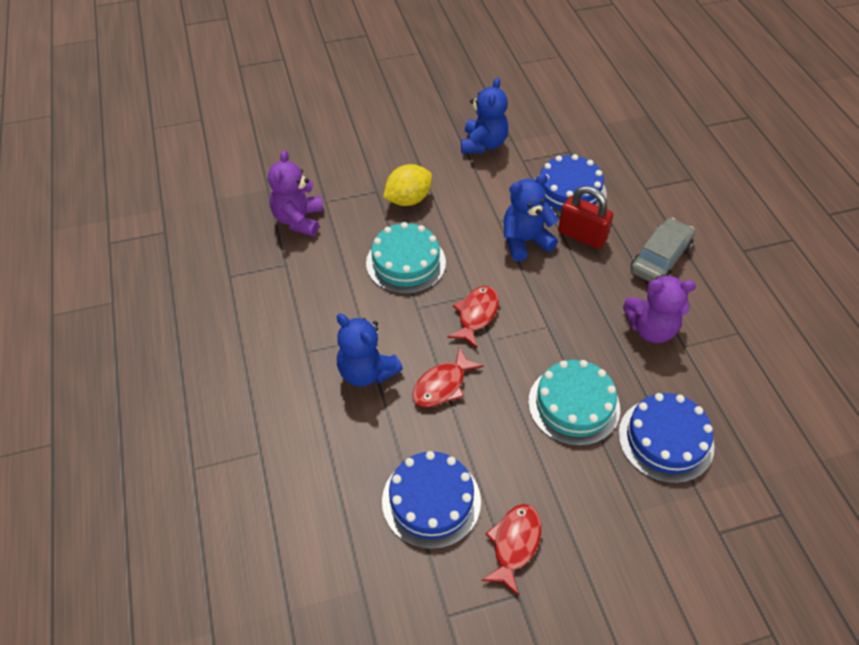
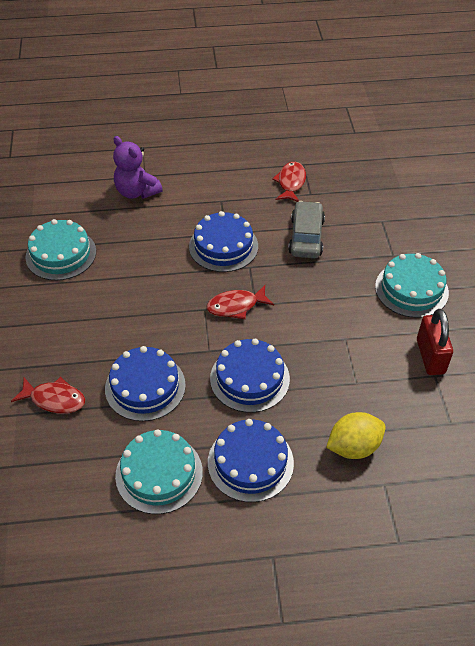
blue cake: 3 -> 4
blue teddy bear: 3 -> 0
purple teddy bear: 2 -> 1
turquoise cake: 2 -> 3

